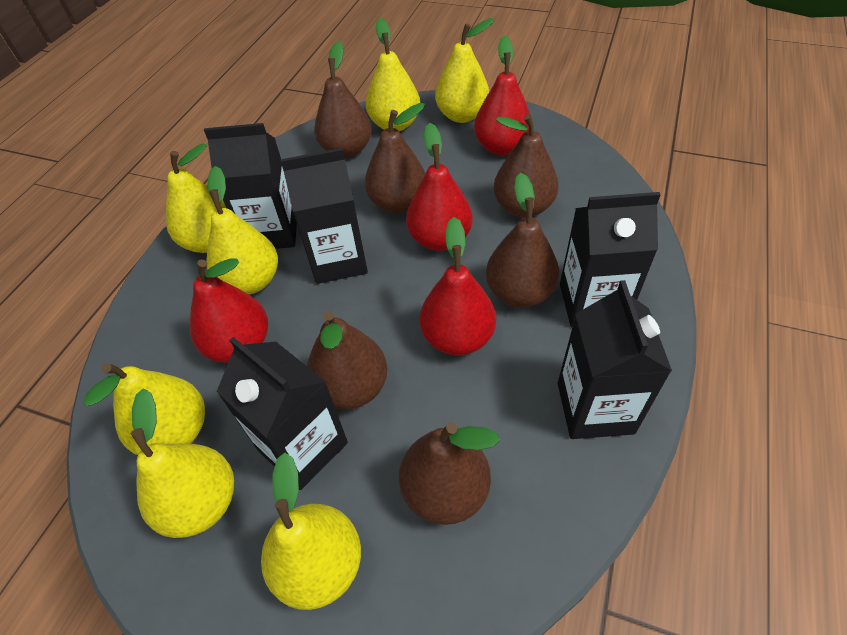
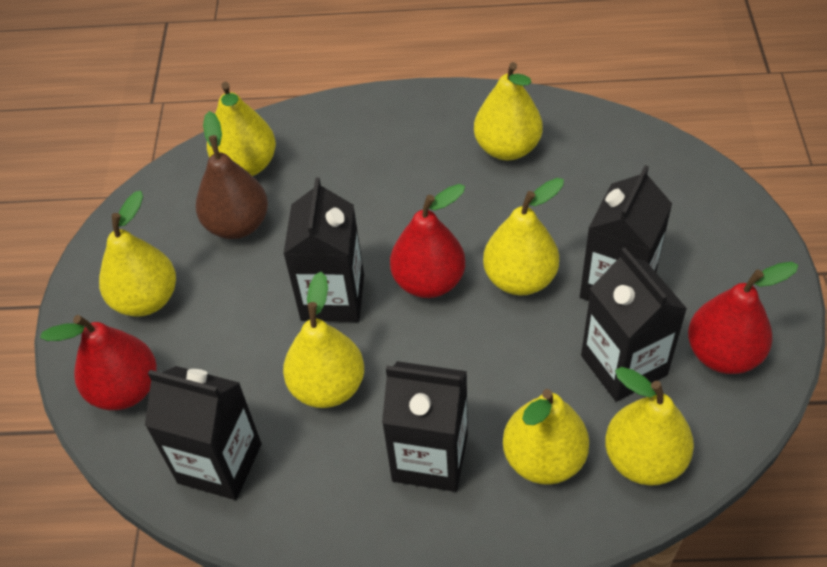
brown pear: 6 -> 1
red pear: 4 -> 3

